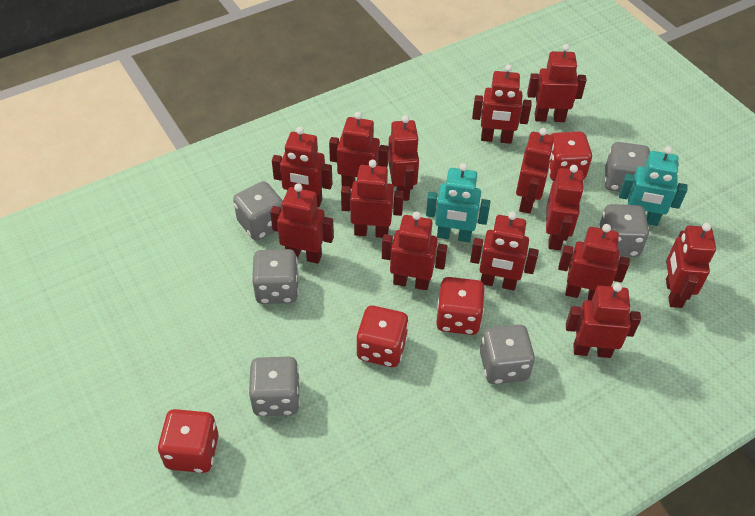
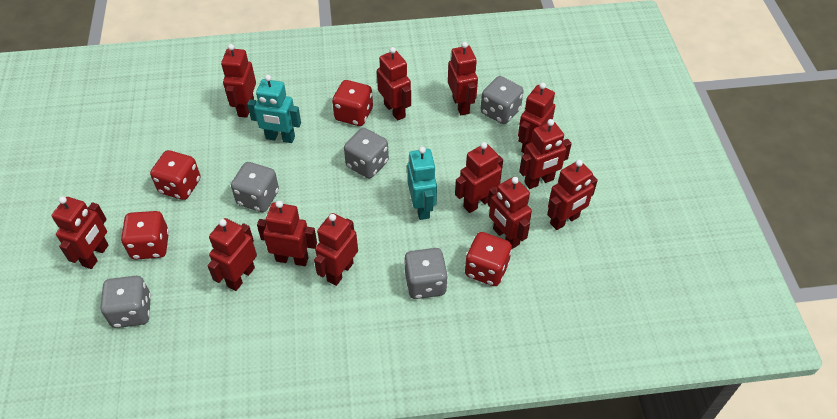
grey dice: 6 -> 5
red robot: 14 -> 12

